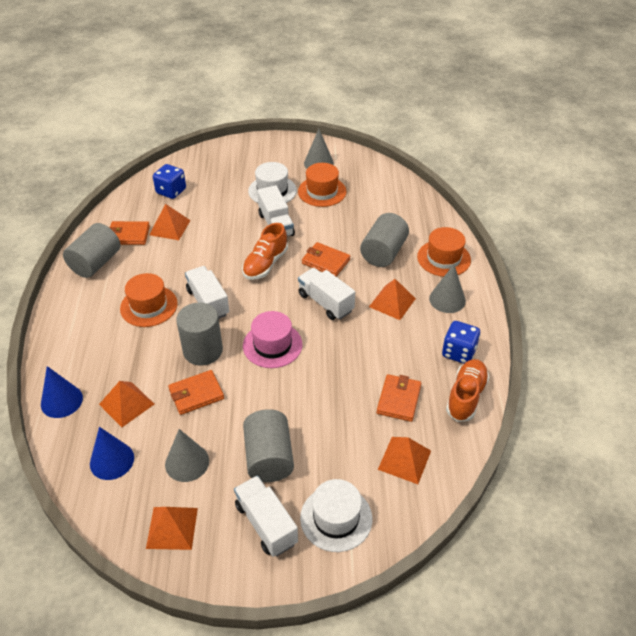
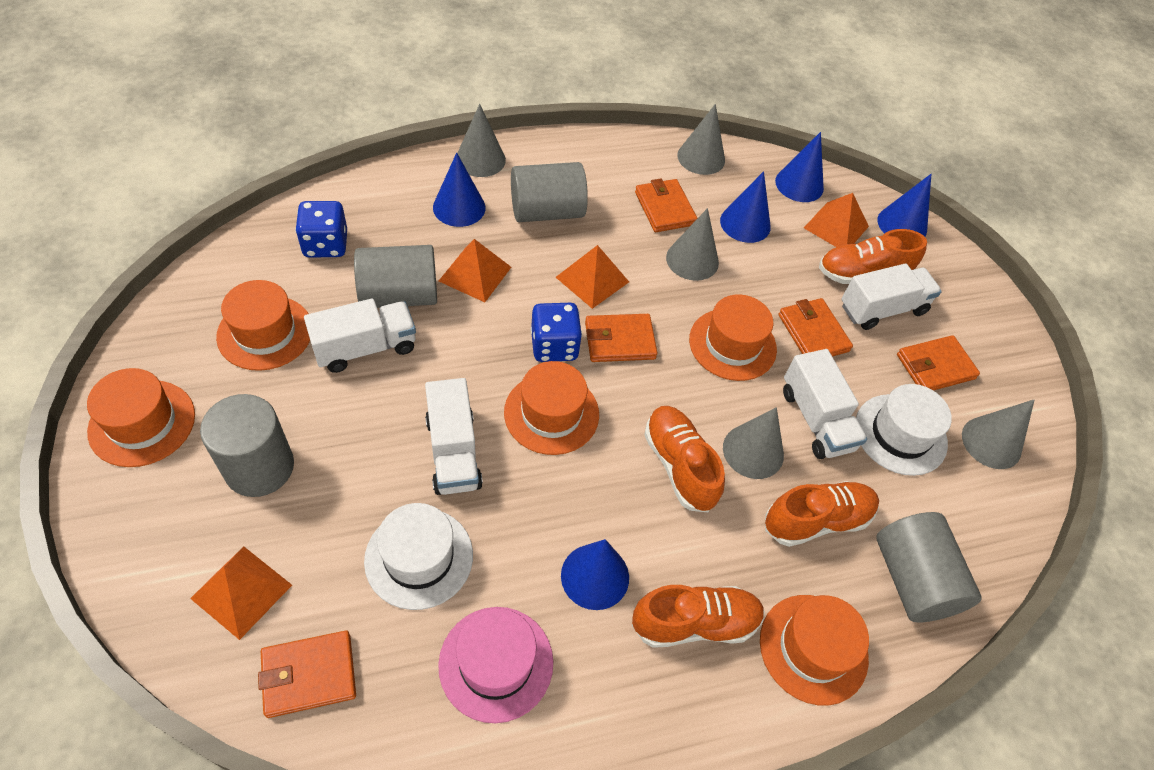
blue cone: 2 -> 5
grey cone: 3 -> 5
orange hat: 3 -> 5
orange pyramid: 5 -> 4
orange shoe: 2 -> 4
orange wallet: 4 -> 5

